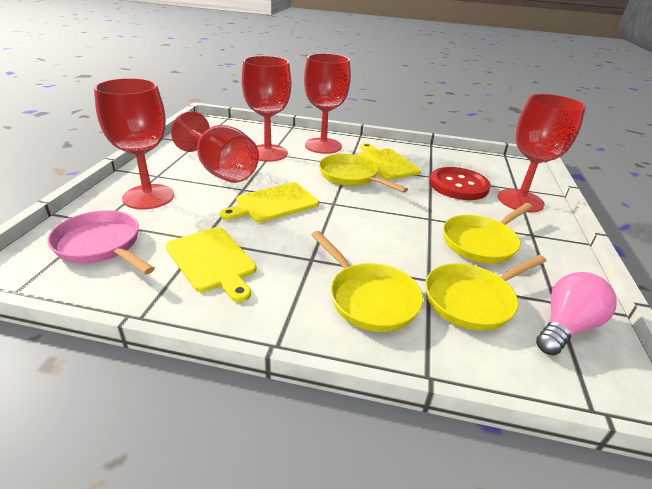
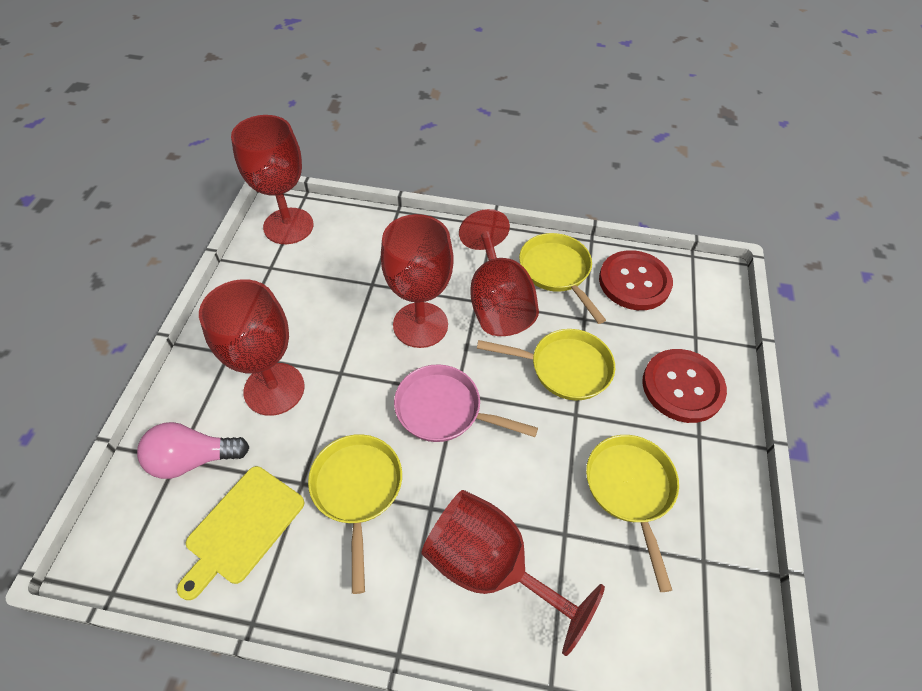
red button: 1 -> 2
yellow cutting board: 3 -> 1

